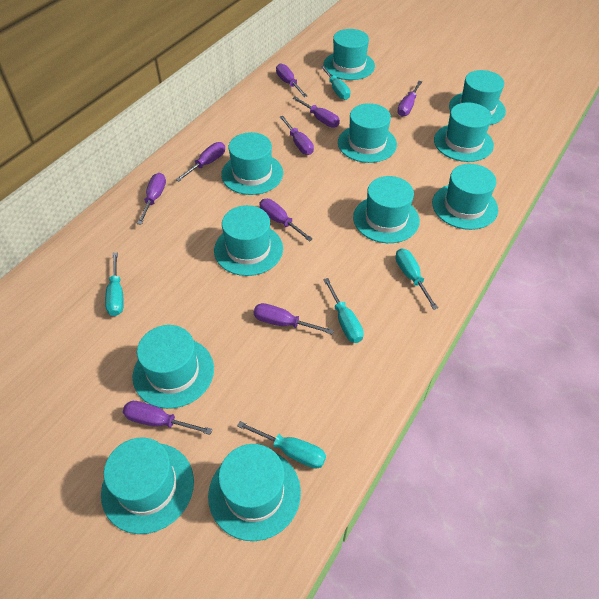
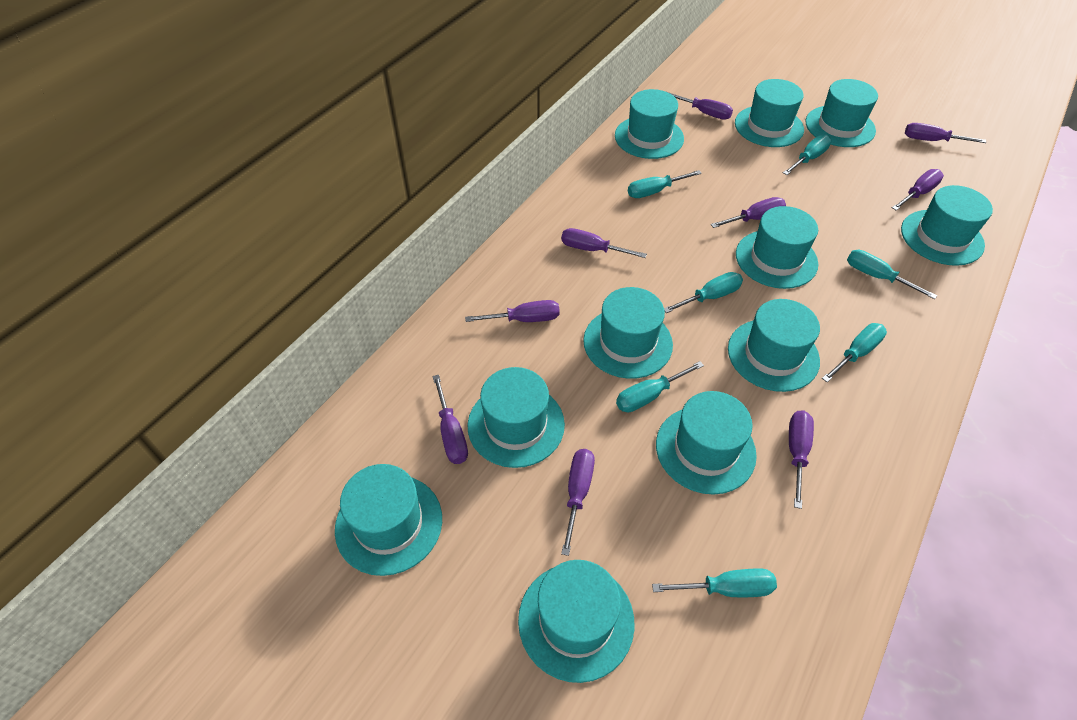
turquoise screwdriver: 5 -> 7

